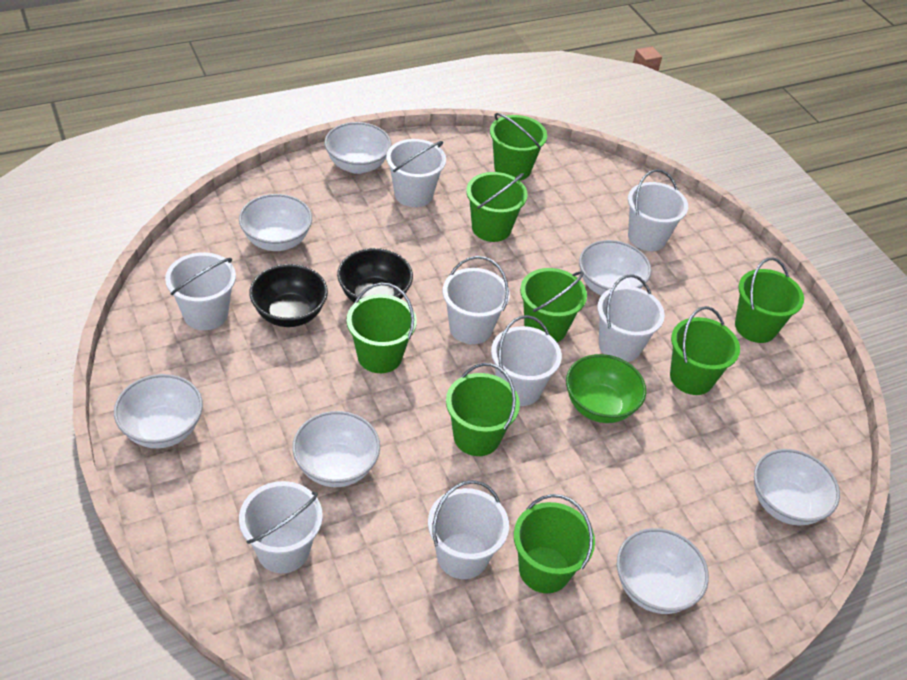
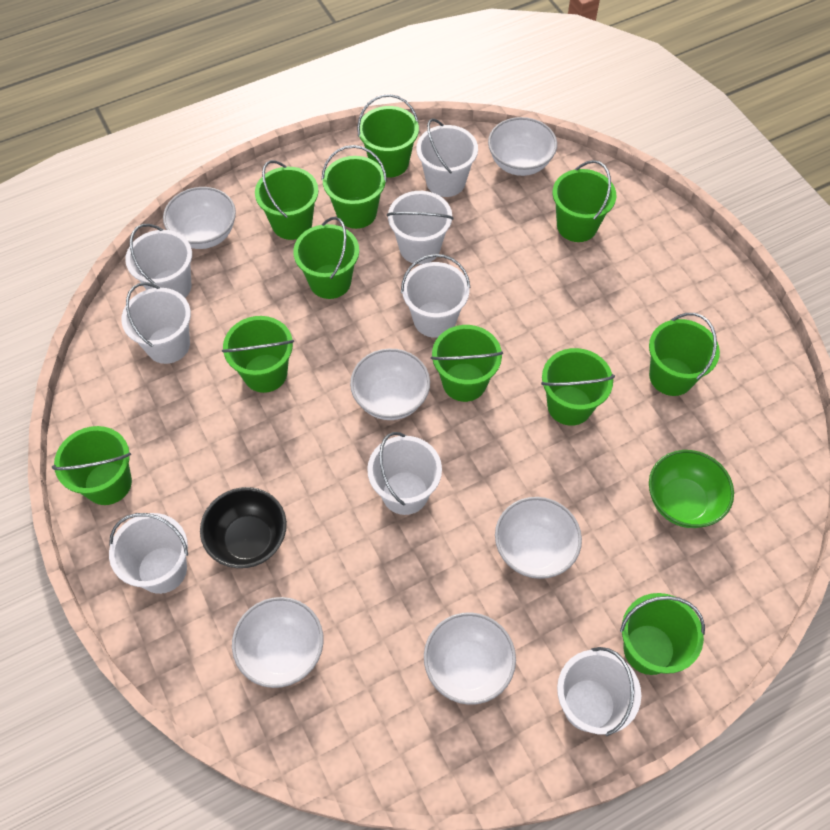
black bowl: 2 -> 1
green bucket: 8 -> 11
white bowl: 7 -> 6

